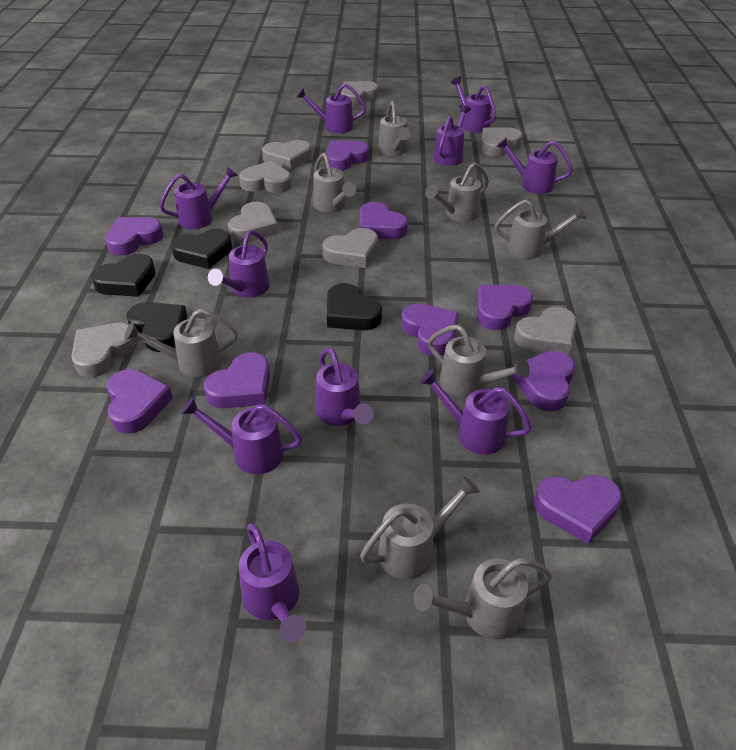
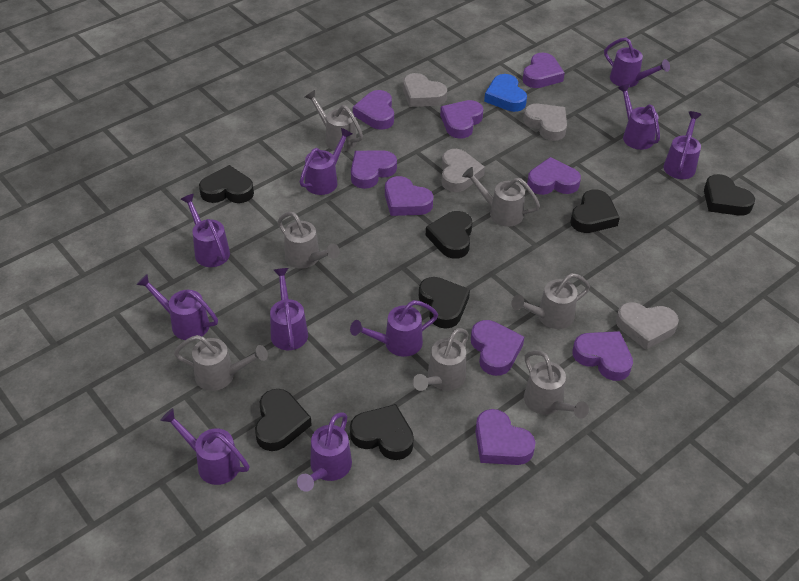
black heart: 4 -> 7
blue heart: 0 -> 1
grey heart: 8 -> 4
grey watering can: 8 -> 7

